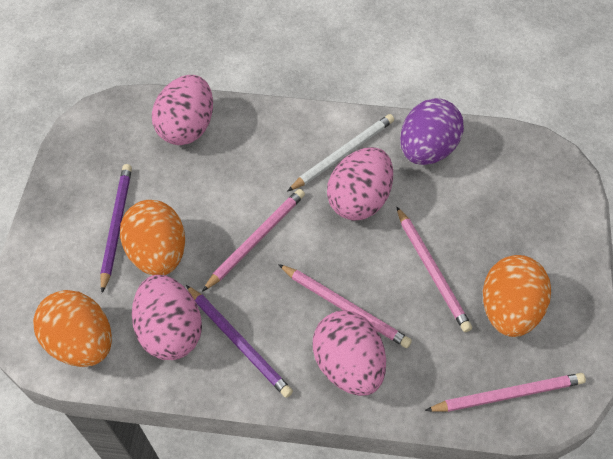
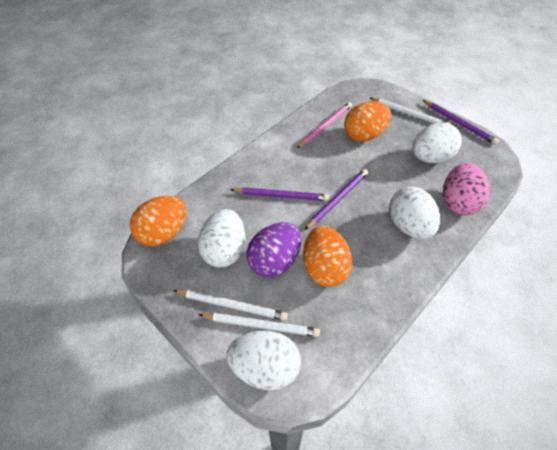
pink egg: 4 -> 1
pink pencil: 4 -> 1
purple pencil: 2 -> 3
white egg: 0 -> 4
white pencil: 1 -> 3

